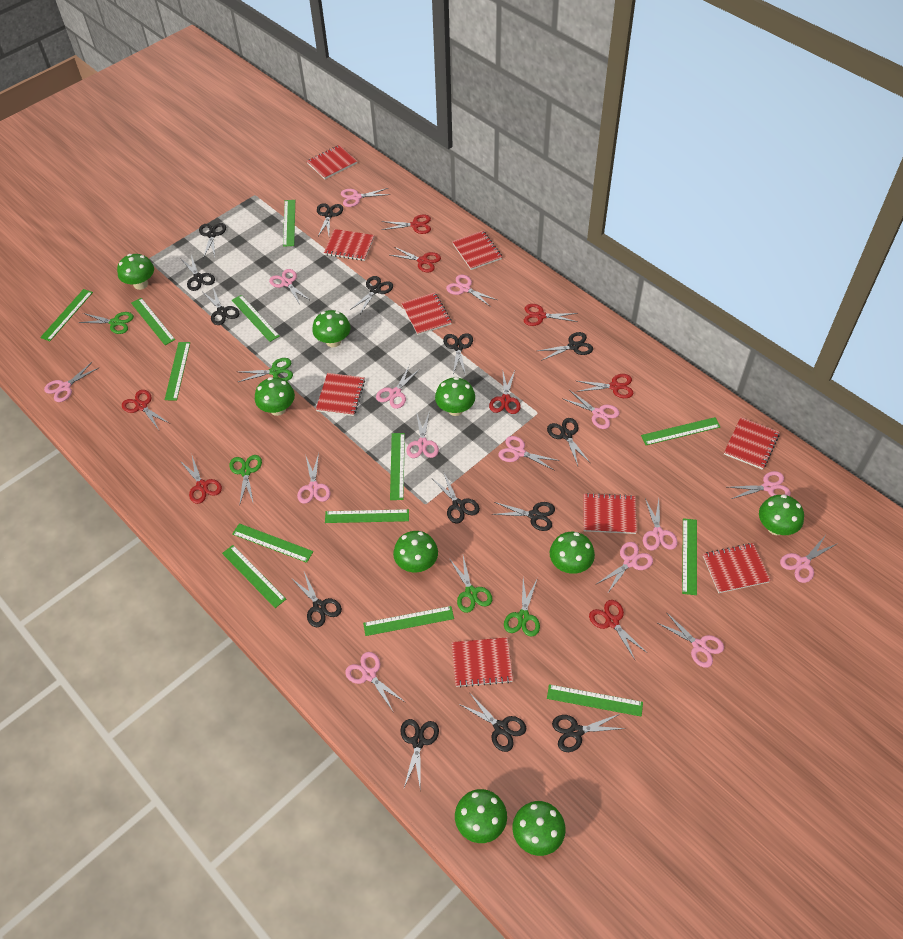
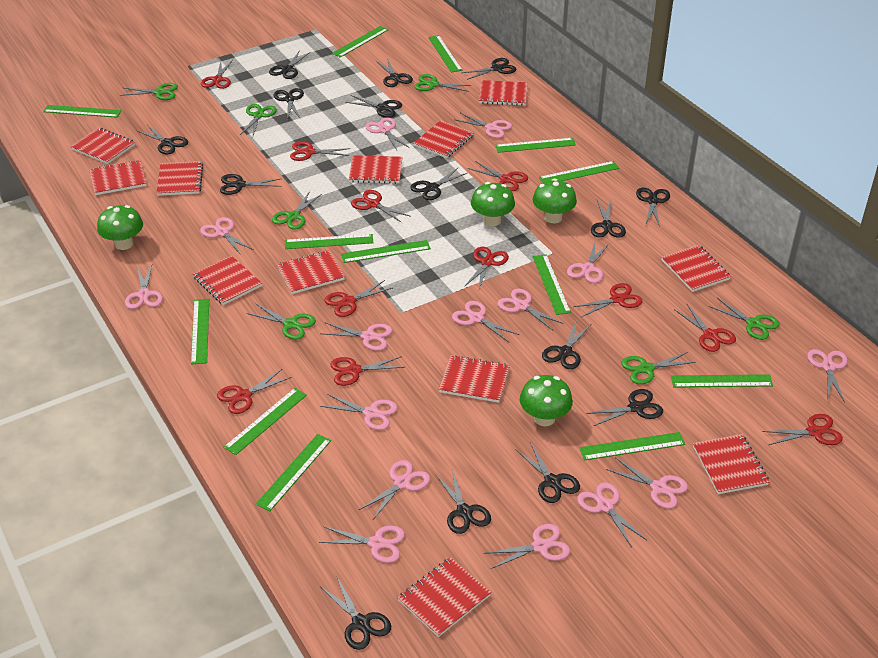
black scissors: 14 -> 15
green mushroom: 9 -> 4
green scissors: 5 -> 7
red notebook: 9 -> 12
red scissors: 8 -> 11

